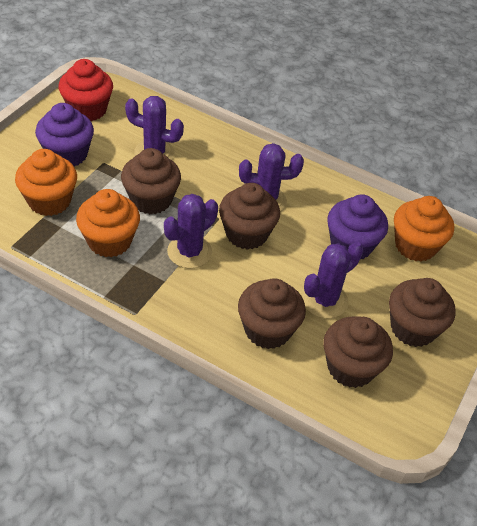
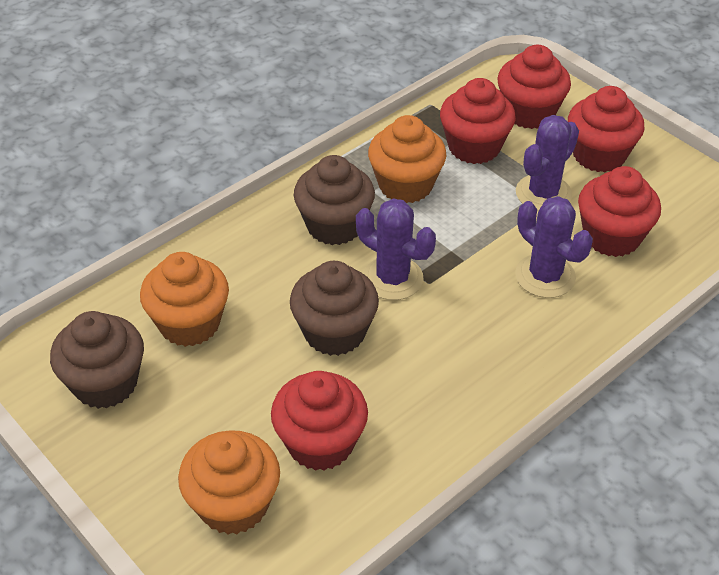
brown cupcake: 5 -> 3
purple cactus: 4 -> 3
purple cupcake: 2 -> 0
red cupcake: 1 -> 5

